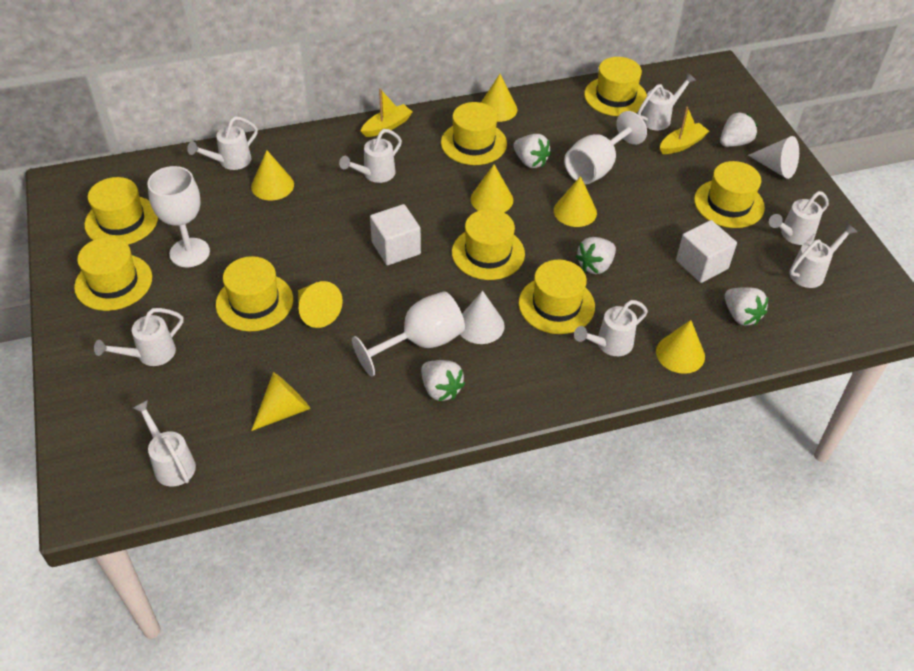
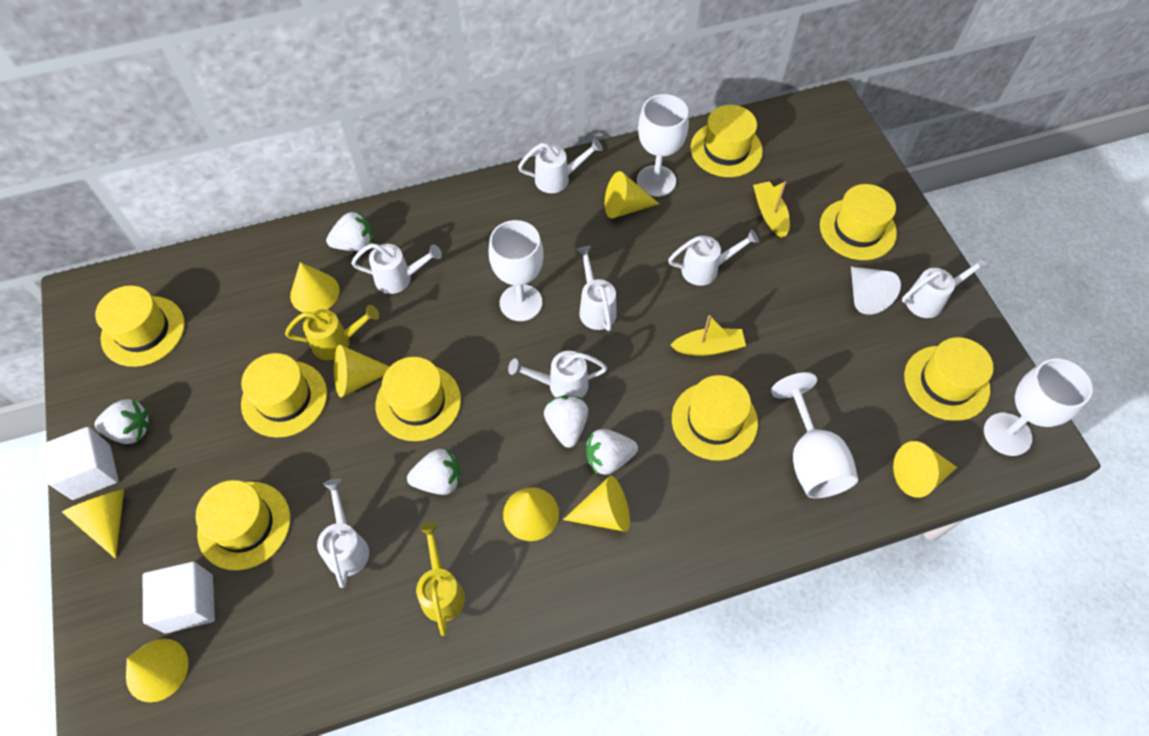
white cone: 2 -> 1
white goblet: 3 -> 4
white watering can: 8 -> 7
yellow cone: 7 -> 8
yellow watering can: 0 -> 2

